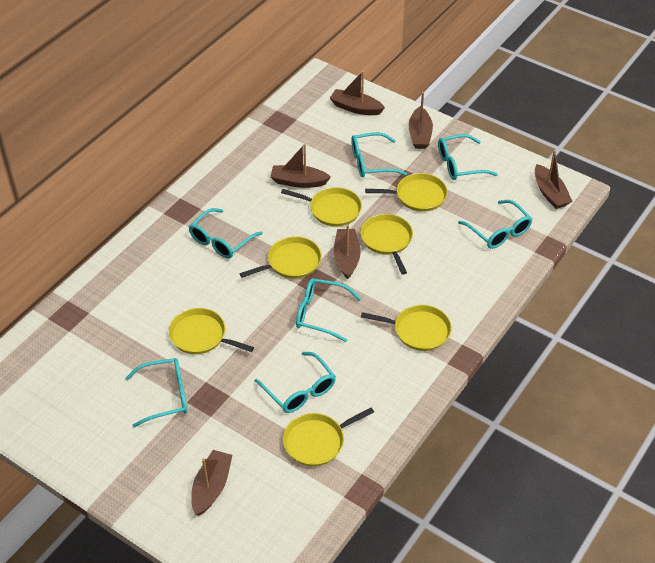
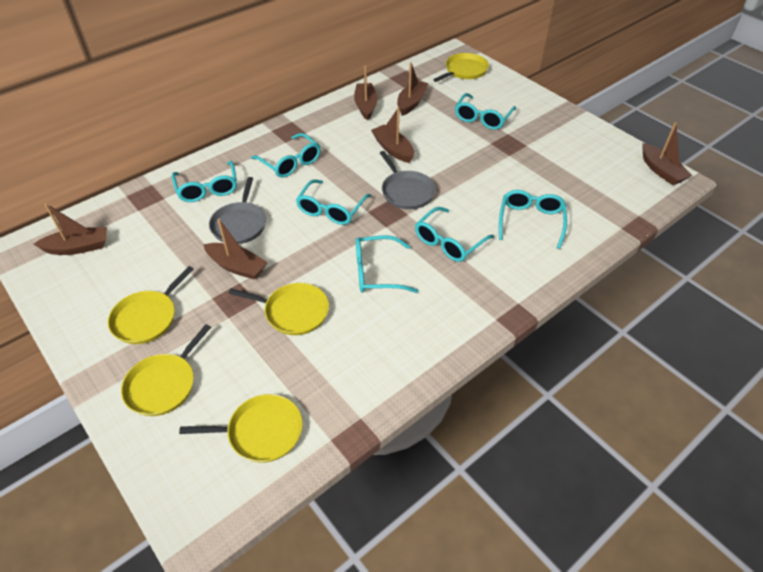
grey pan: 0 -> 2
yellow pan: 7 -> 5

